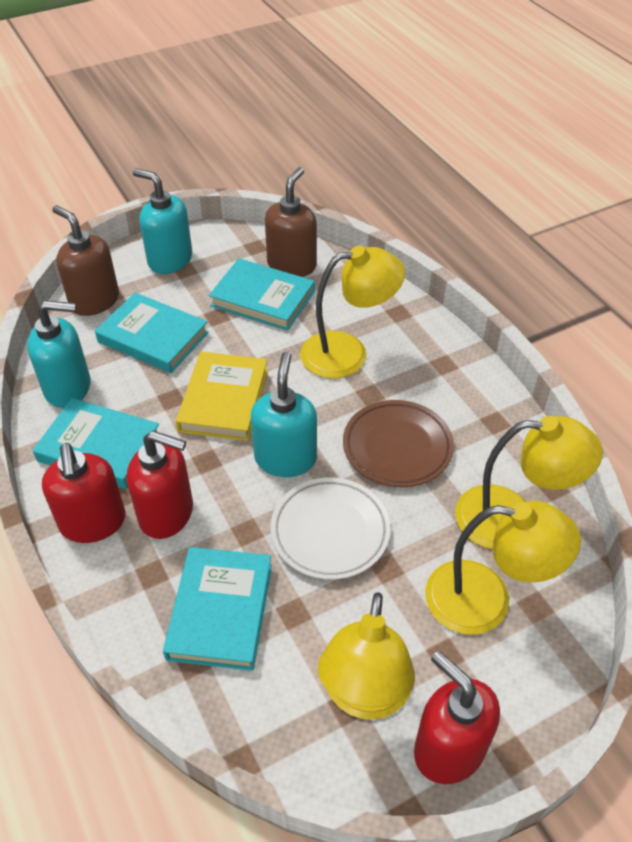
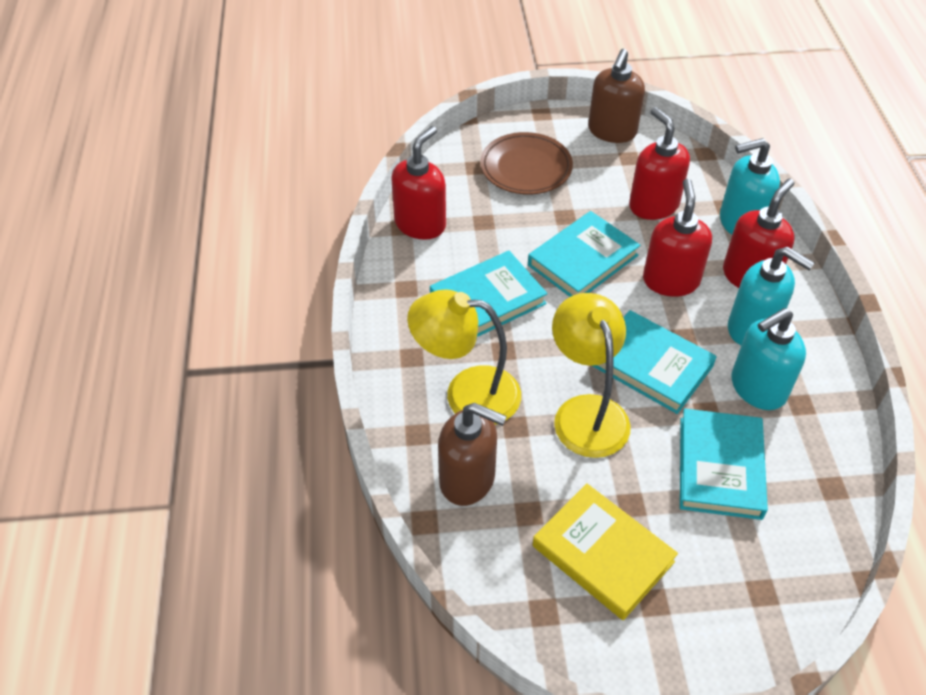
red soap dispenser: 3 -> 4
white plate: 1 -> 0
yellow lamp: 4 -> 2

